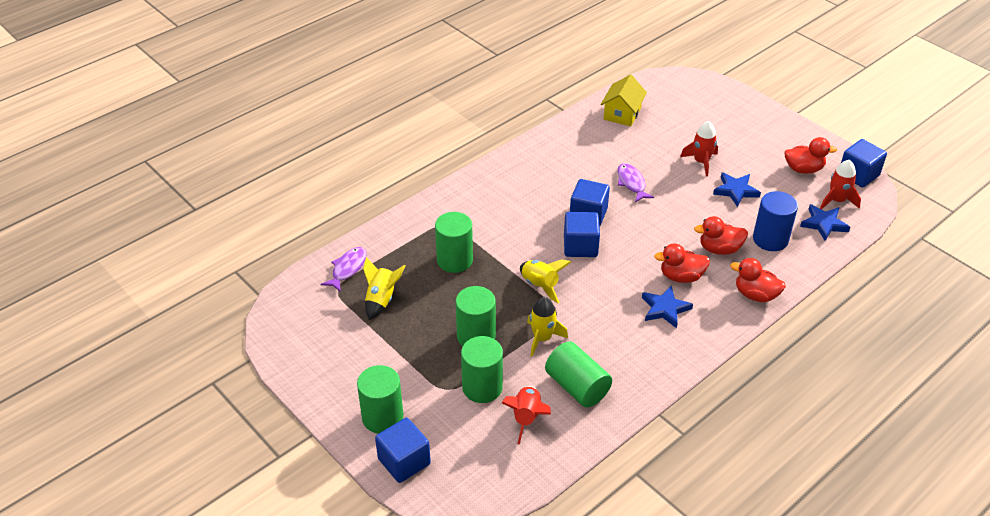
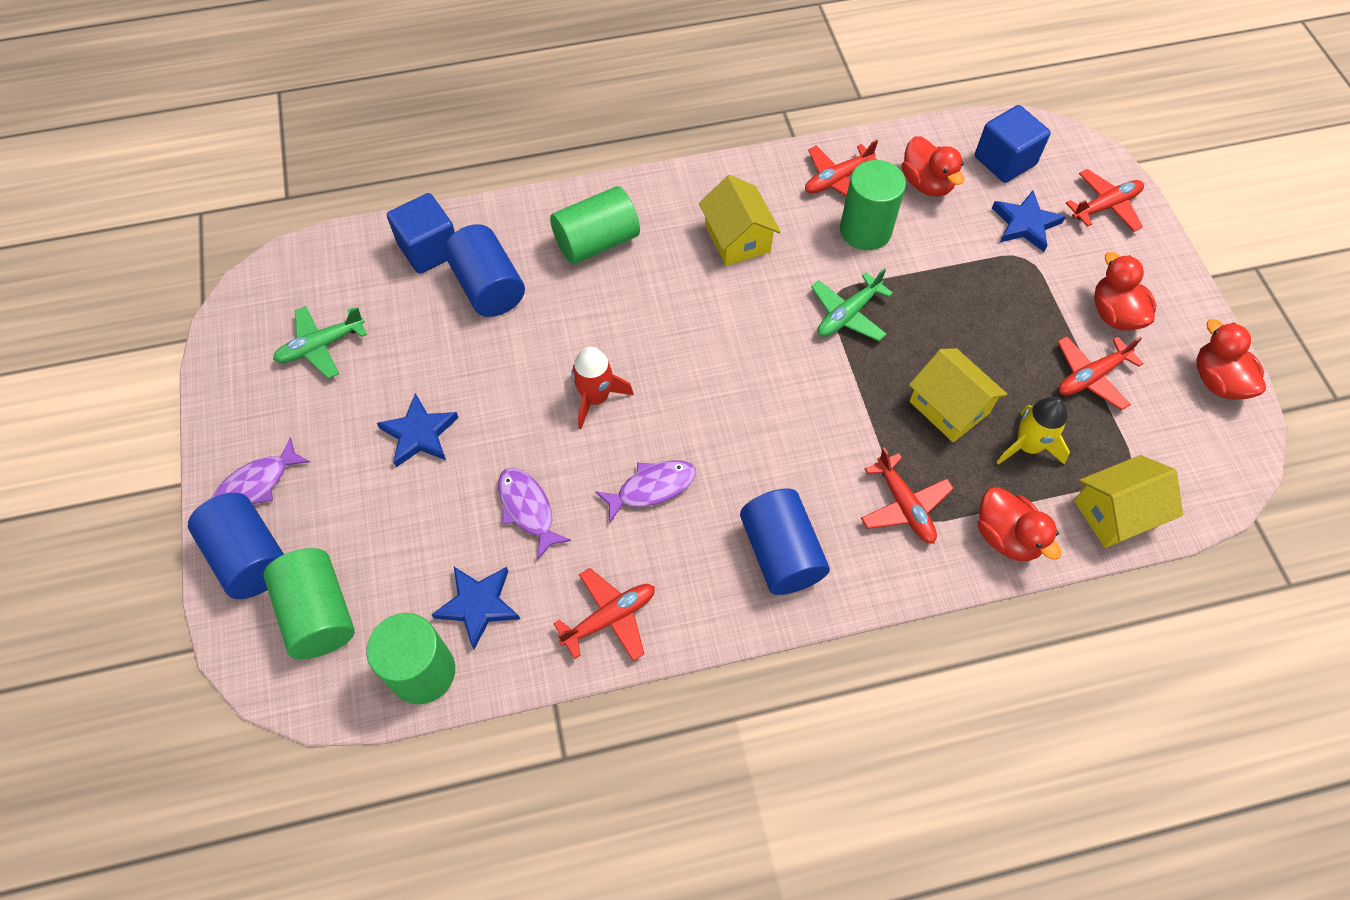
blue cube: 4 -> 2
blue cylinder: 1 -> 3
green cylinder: 5 -> 4
green plane: 0 -> 2
purple fish: 2 -> 3
red plane: 0 -> 5
red rocket: 3 -> 1
yellow house: 1 -> 3
yellow rocket: 3 -> 1

